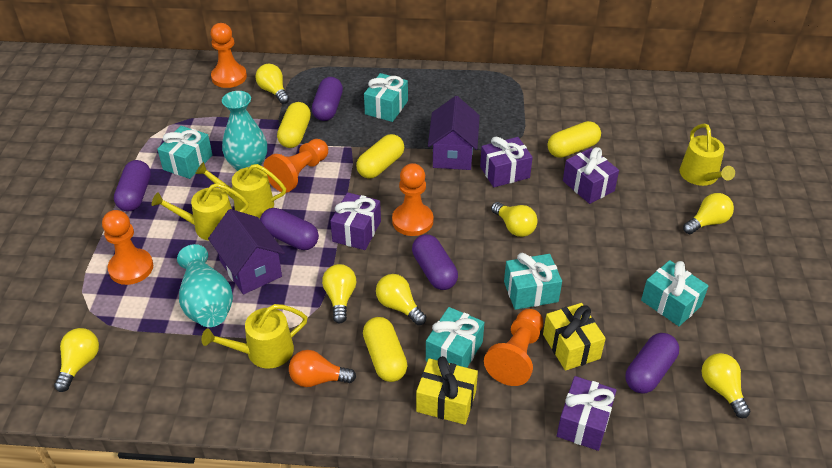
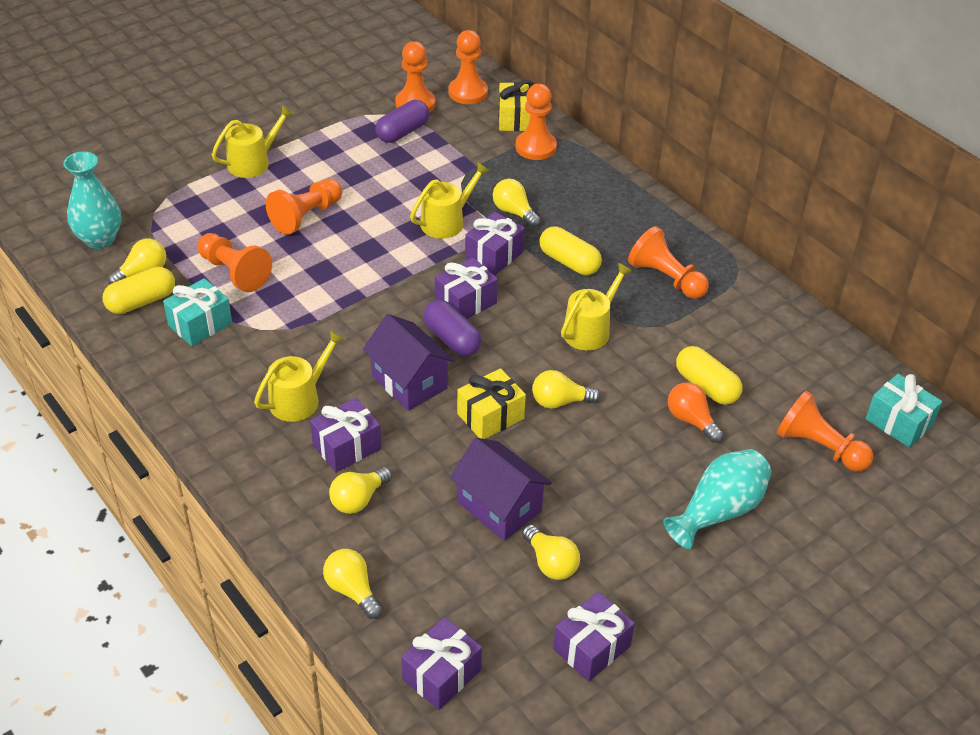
orange pawn: 5 -> 7
purple capsule: 5 -> 2
purple gift: 4 -> 5
turquoise gift: 5 -> 2
yellow capsule: 4 -> 3
yellow light bulb: 7 -> 6

